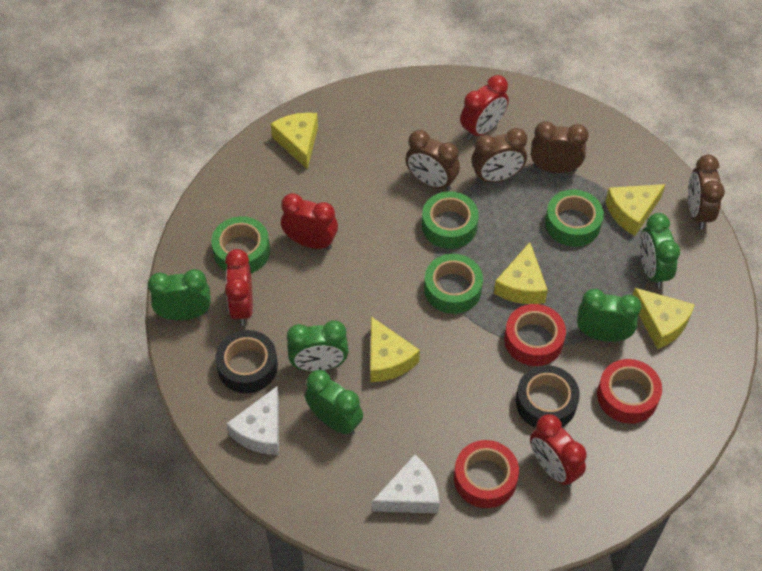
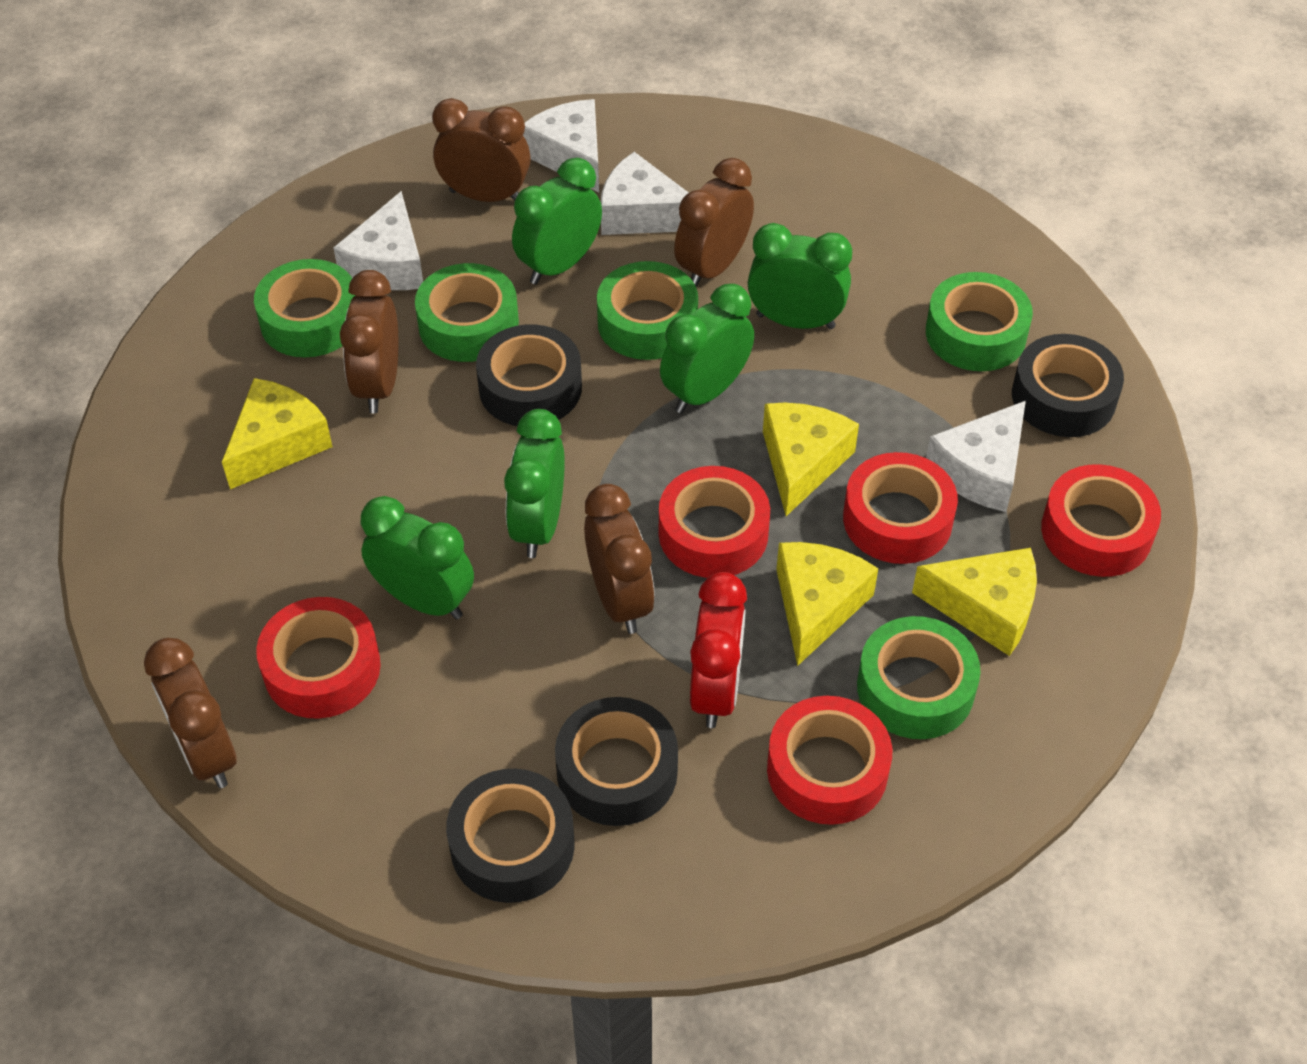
black tape: 2 -> 4
brown clock: 4 -> 5
green tape: 4 -> 5
red clock: 4 -> 1
red tape: 3 -> 5
white cheese: 2 -> 4
yellow cheese: 5 -> 4

